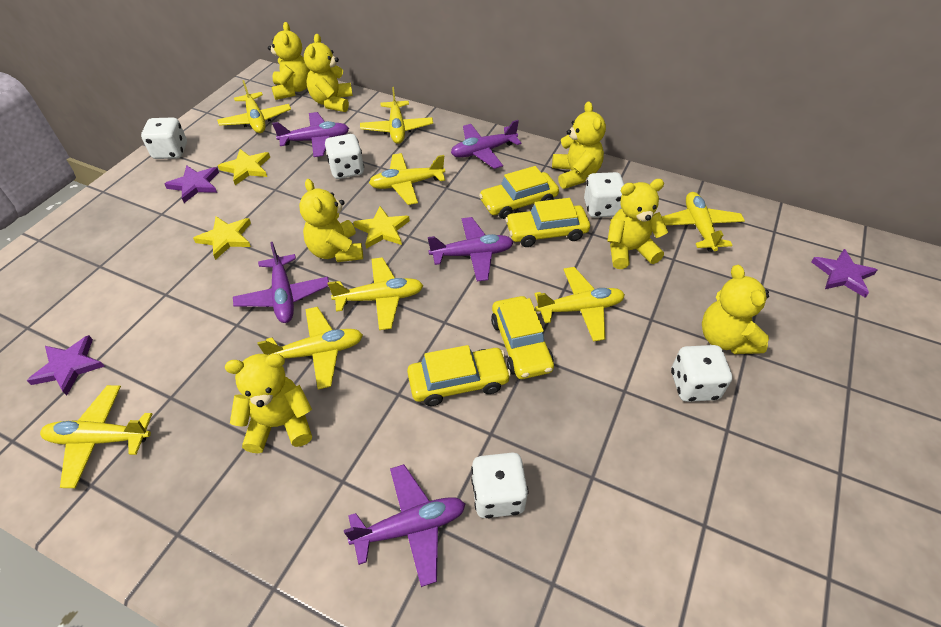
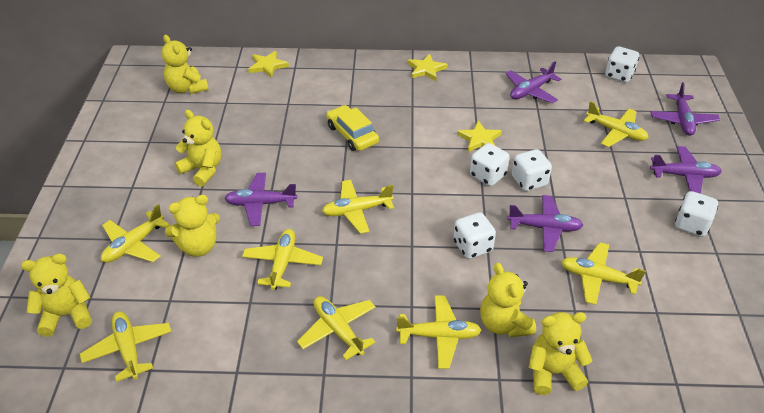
purple star: 3 -> 0
yellow car: 4 -> 1
yellow teddy bear: 7 -> 6

